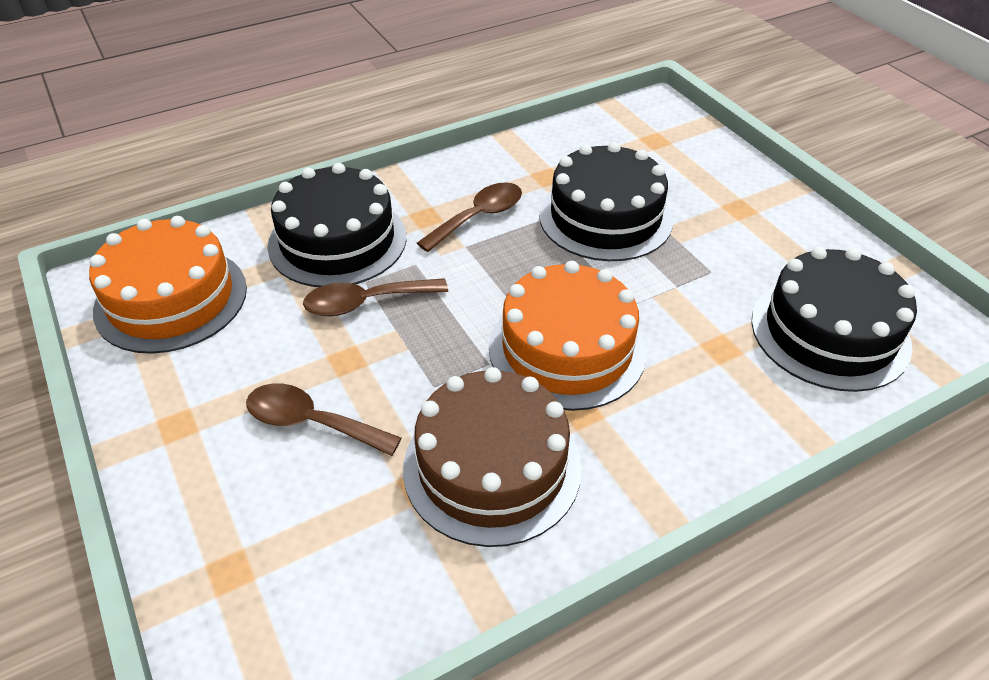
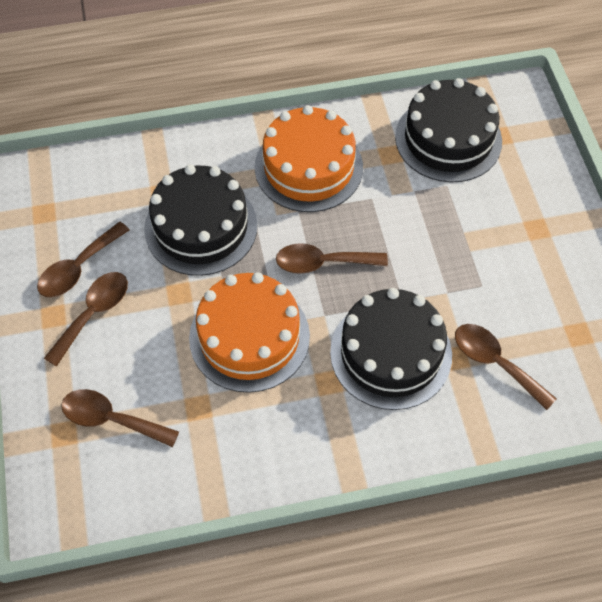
brown cake: 1 -> 0
brown spoon: 3 -> 5

